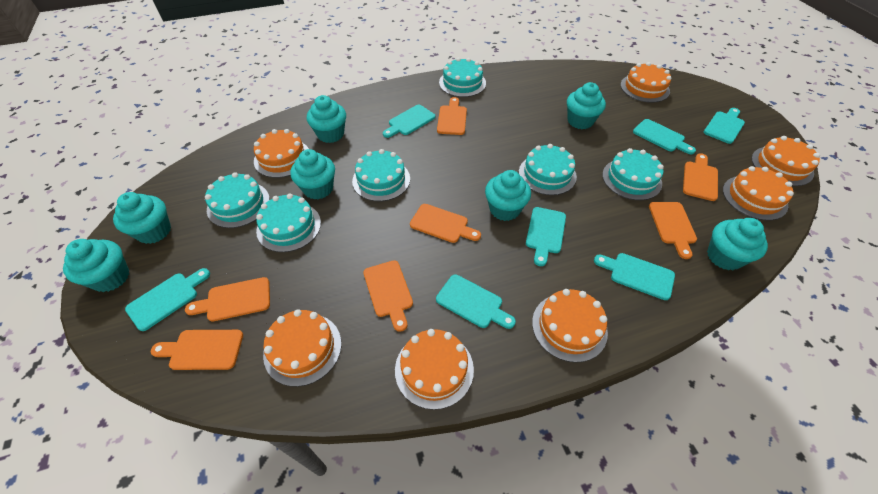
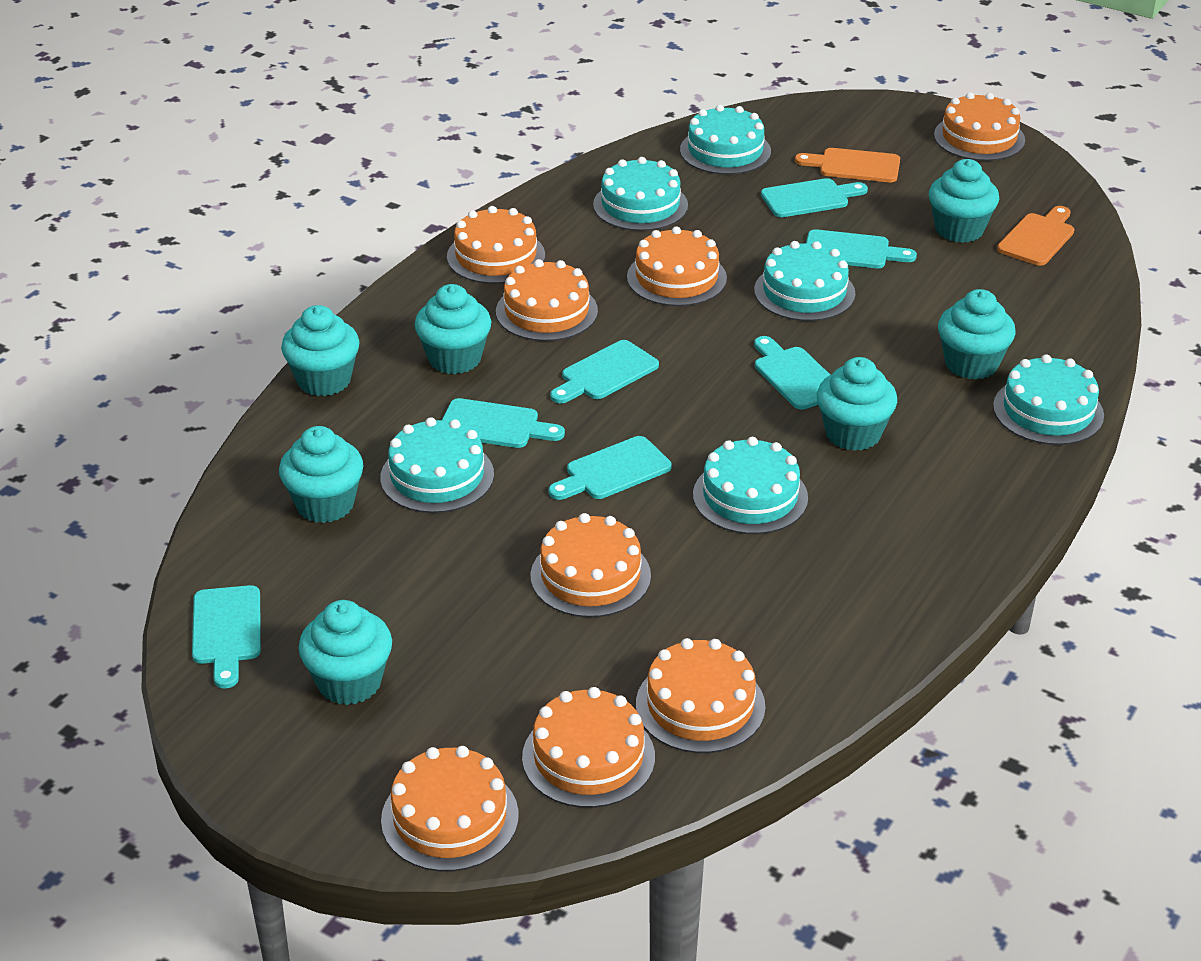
orange cake: 7 -> 8
orange cutting board: 7 -> 2

